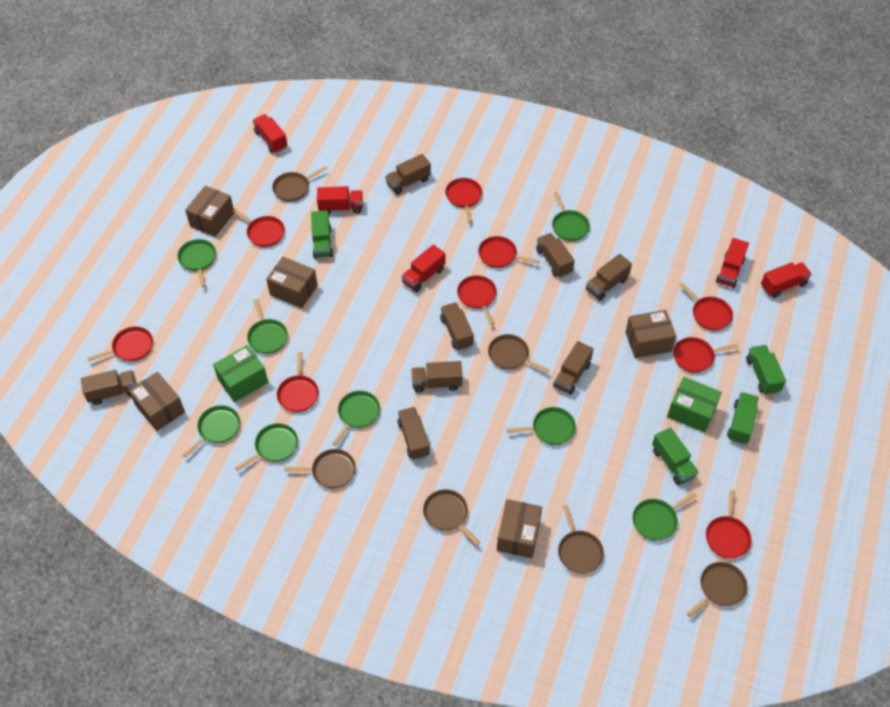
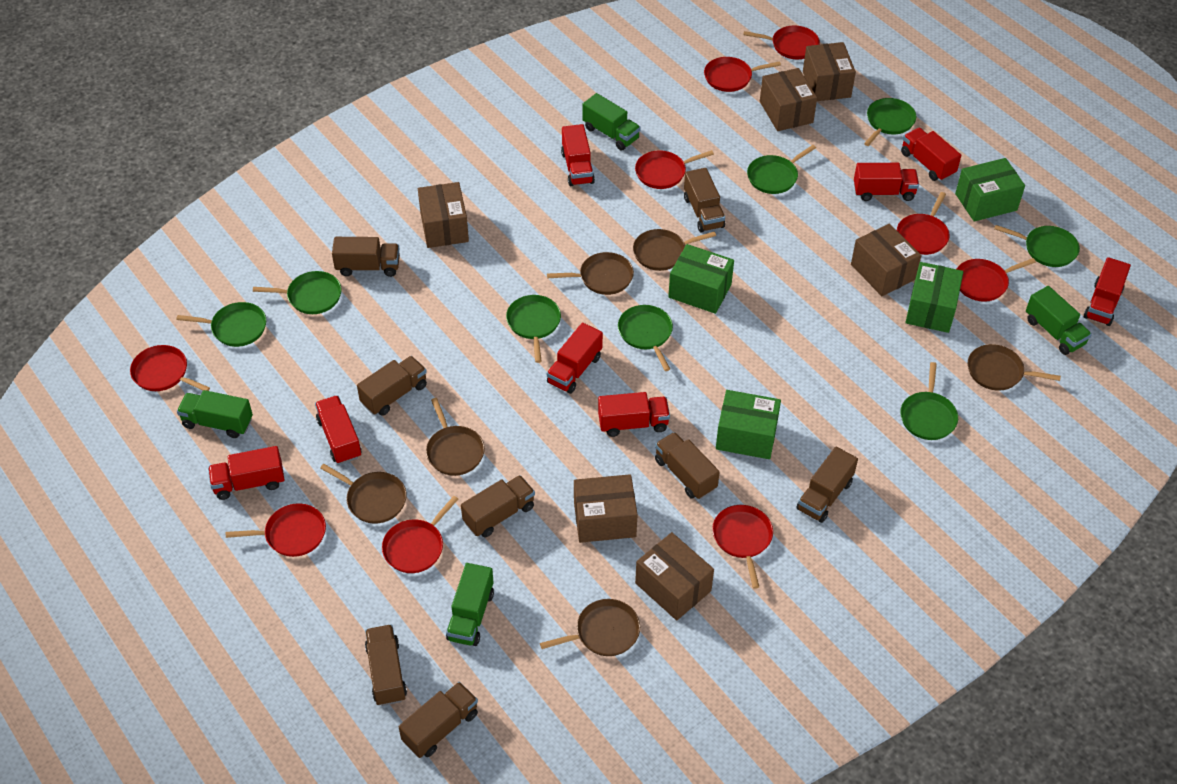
brown box: 5 -> 6
green box: 2 -> 4
red truck: 5 -> 8

